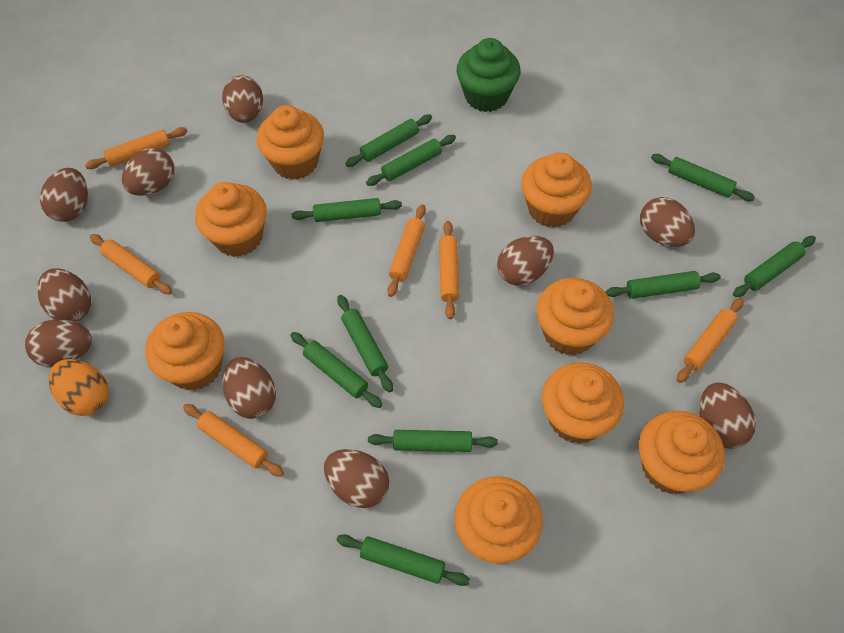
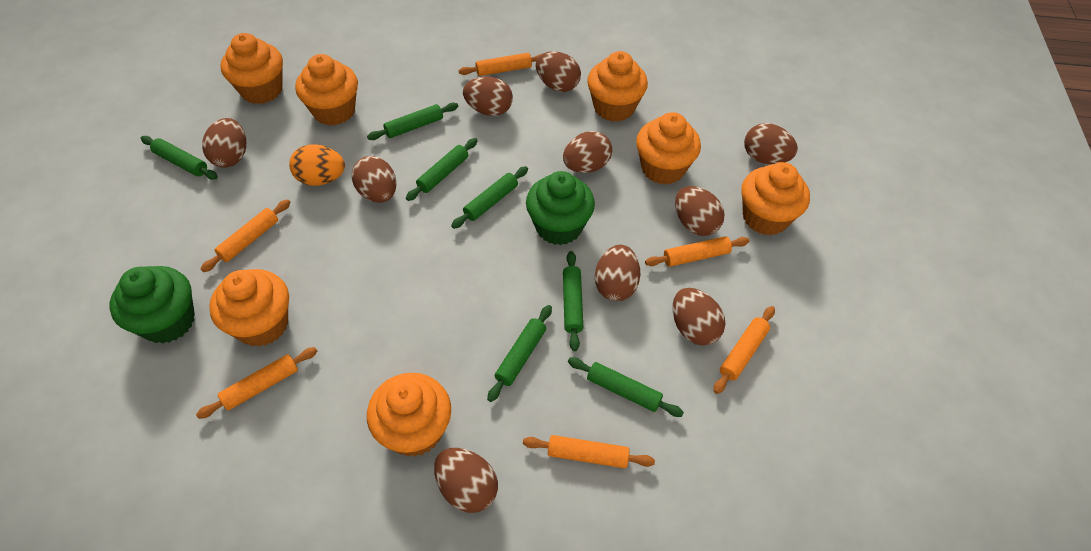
green cupcake: 1 -> 2
green rolling pin: 10 -> 7
orange cupcake: 8 -> 7

